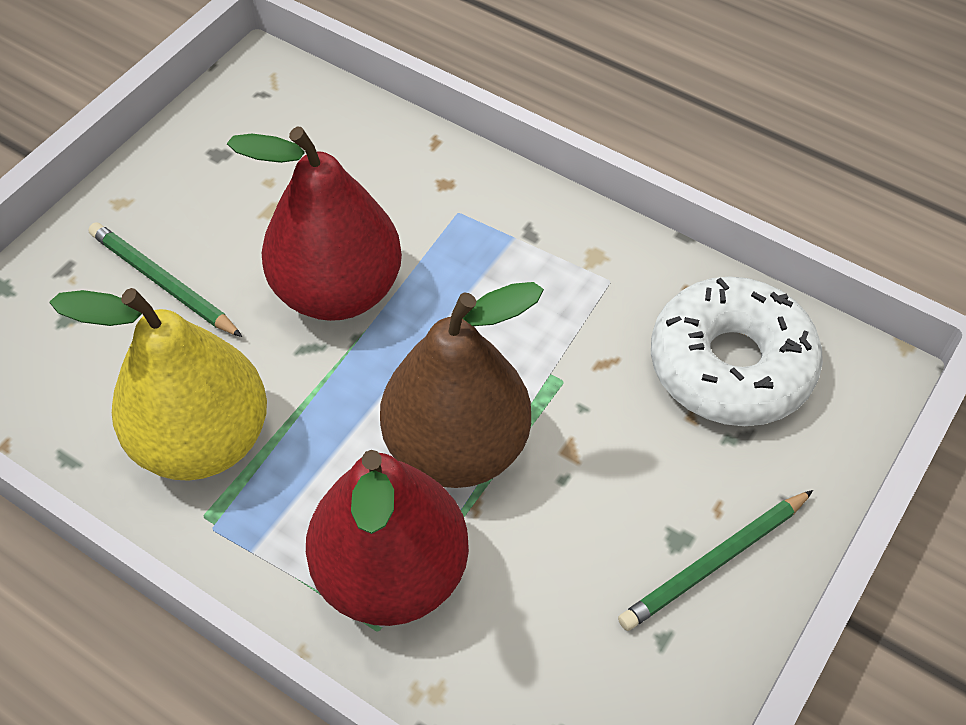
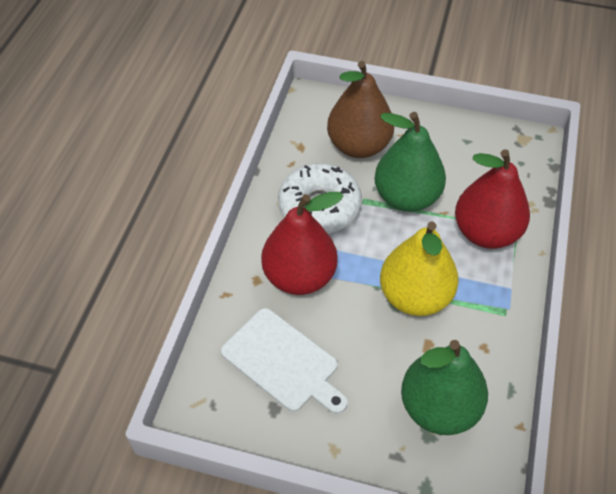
green pear: 0 -> 2
green pencil: 2 -> 0
white cutting board: 0 -> 1

